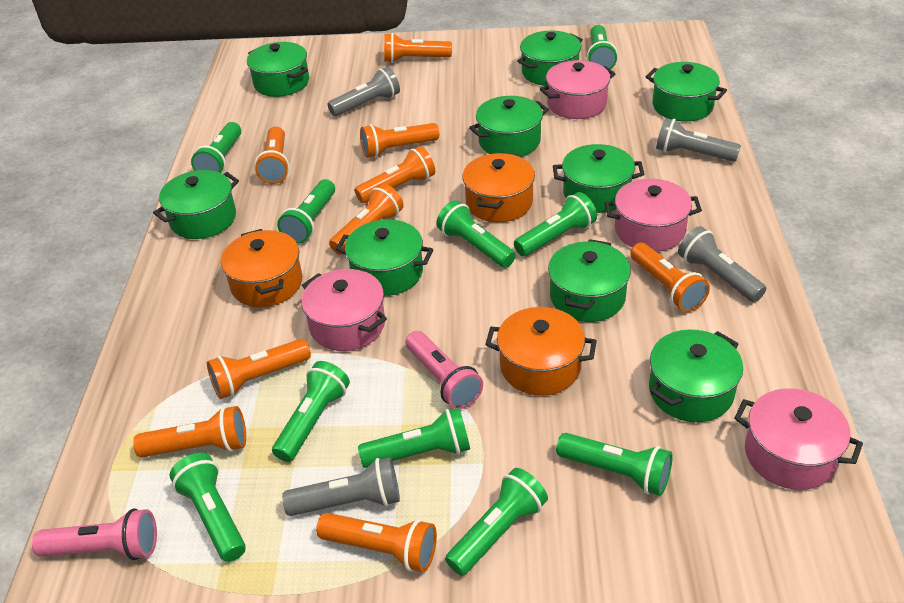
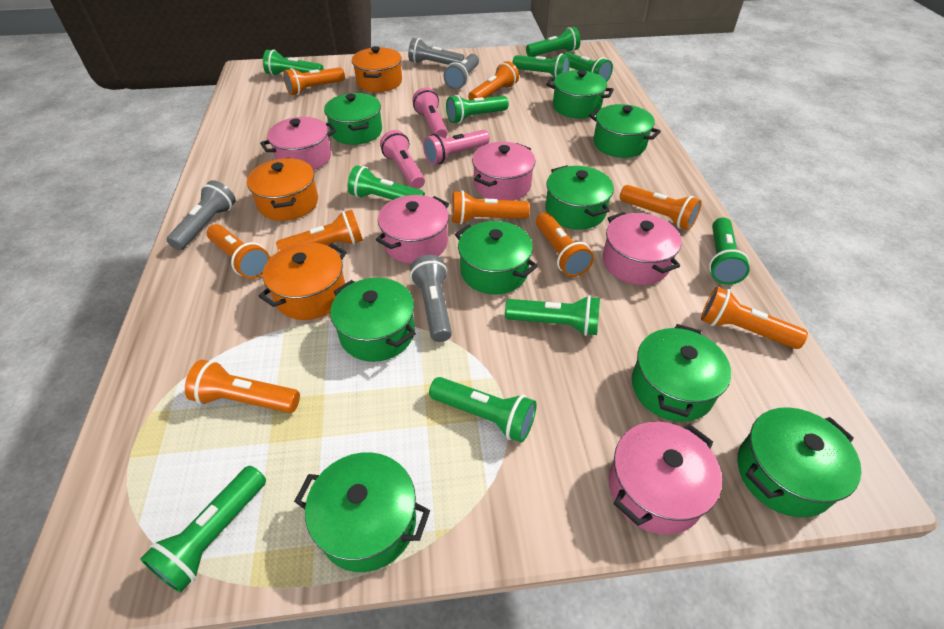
pink flashlight: 2 -> 3
pink pot: 4 -> 5

